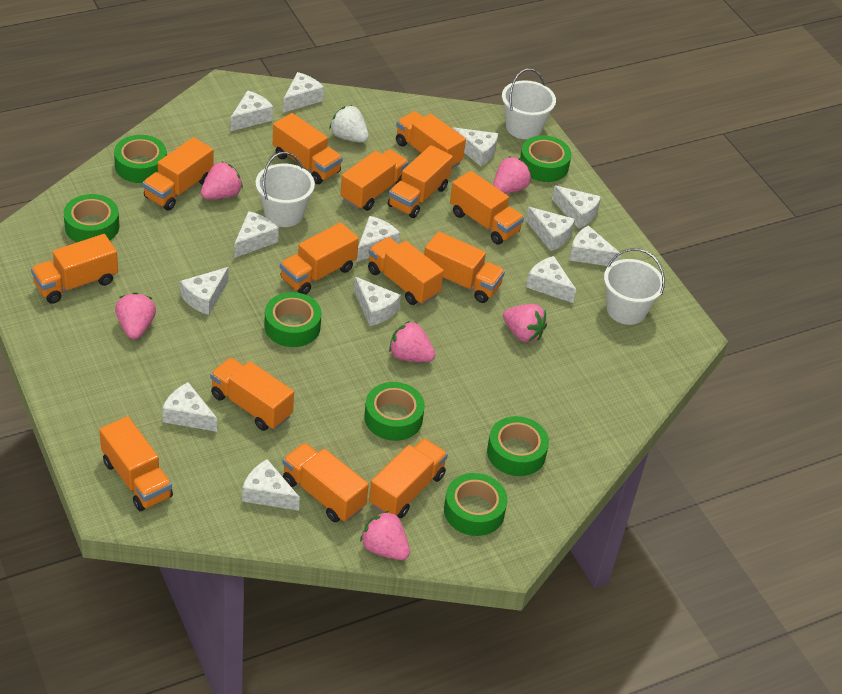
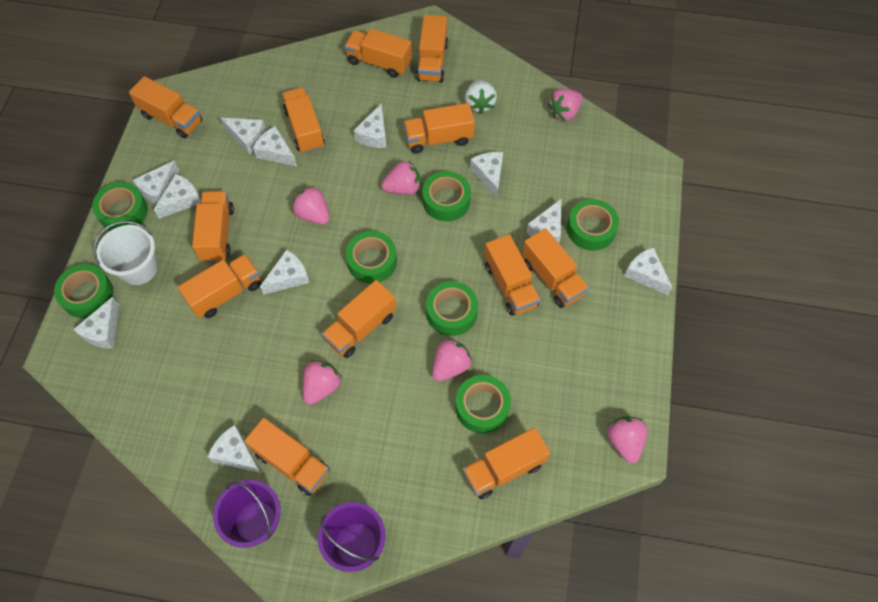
orange truck: 14 -> 12
purple bucket: 0 -> 2
white bucket: 3 -> 1
white cheese: 13 -> 11

